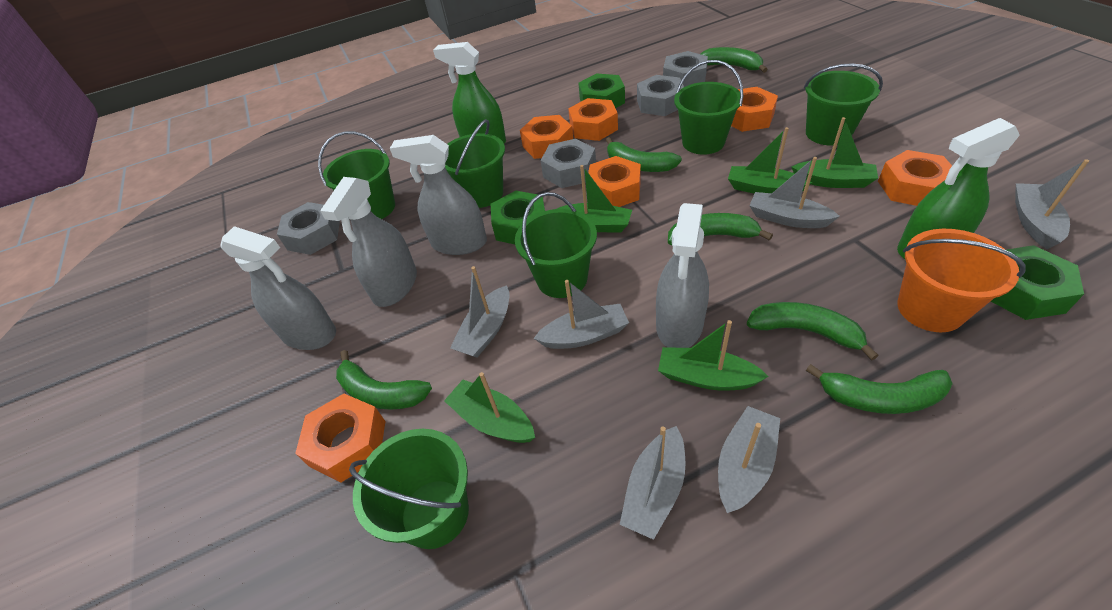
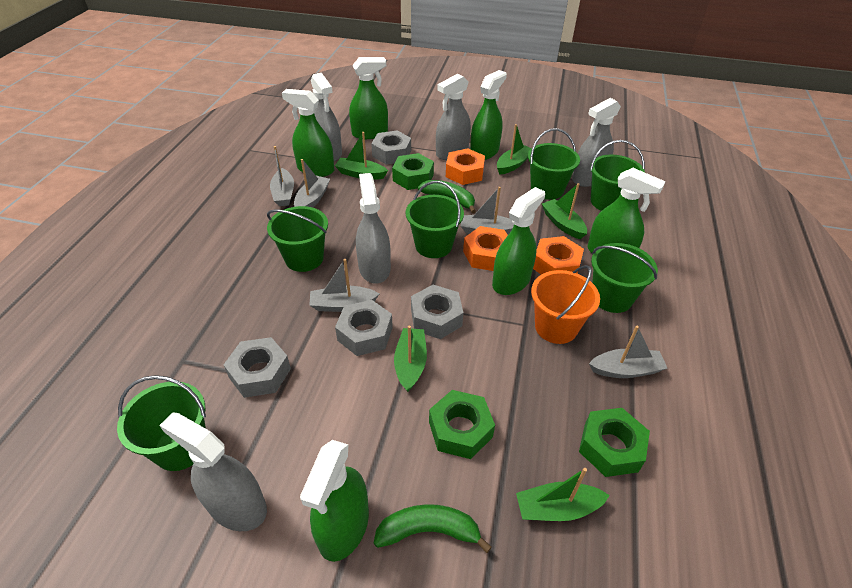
green banana: 6 -> 2
green spray bottle: 2 -> 6
grey boat: 6 -> 5
grey spray bottle: 4 -> 5
orange nut: 6 -> 3

